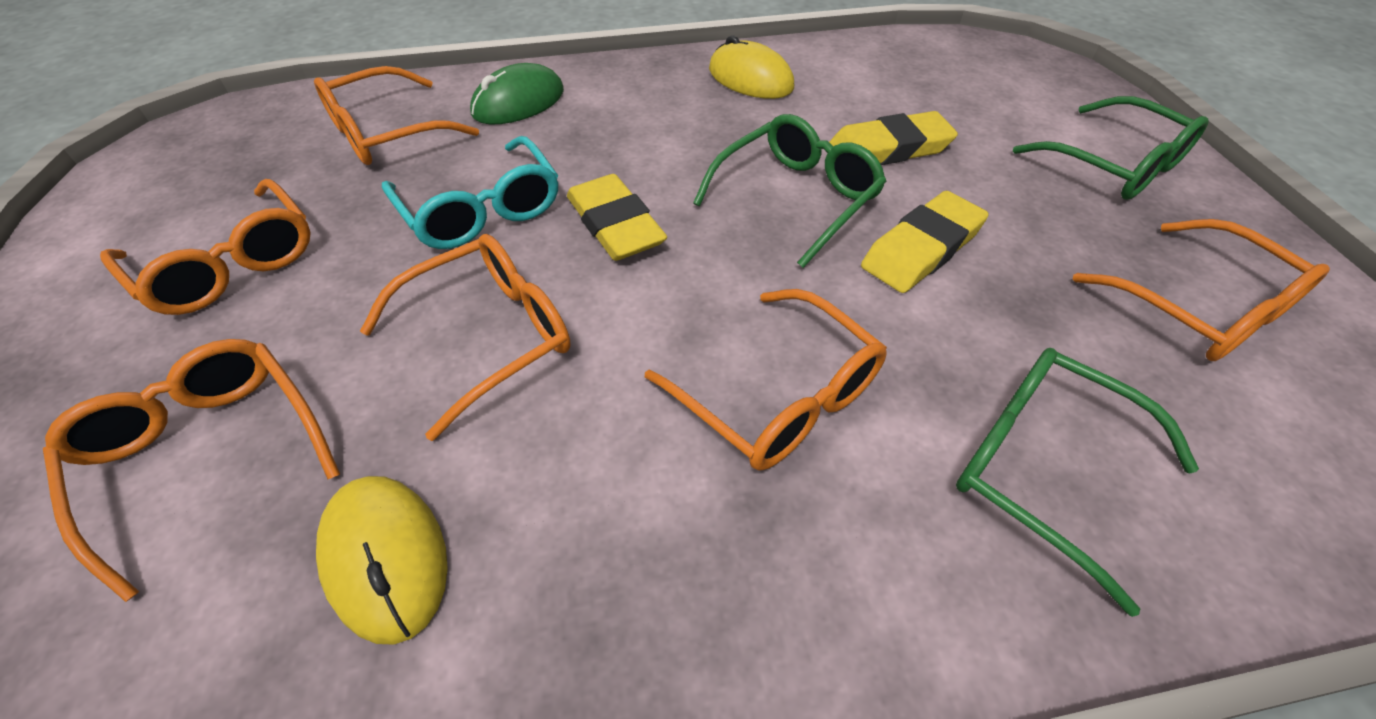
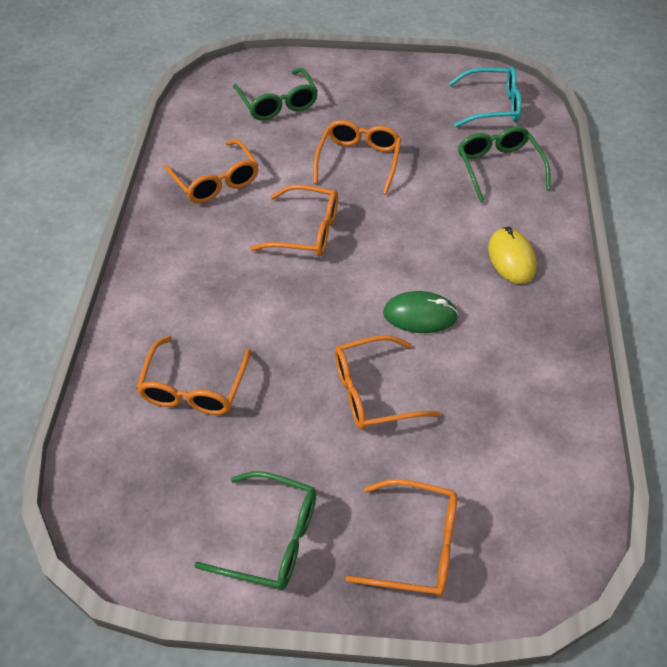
yellow eraser: 3 -> 0
yellow mouse: 2 -> 1

